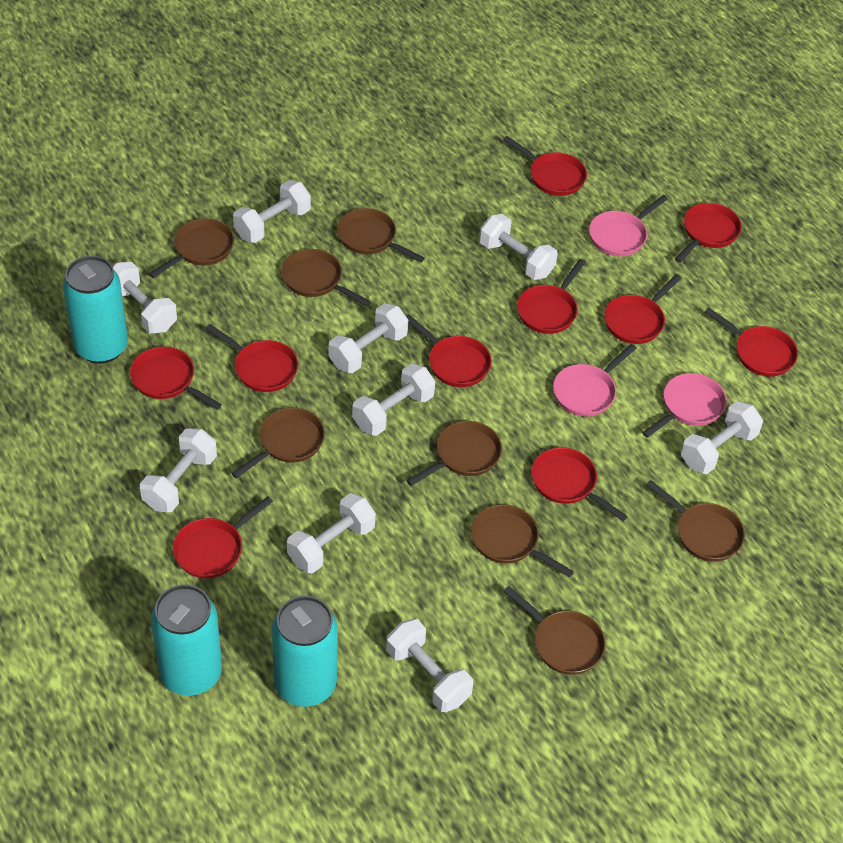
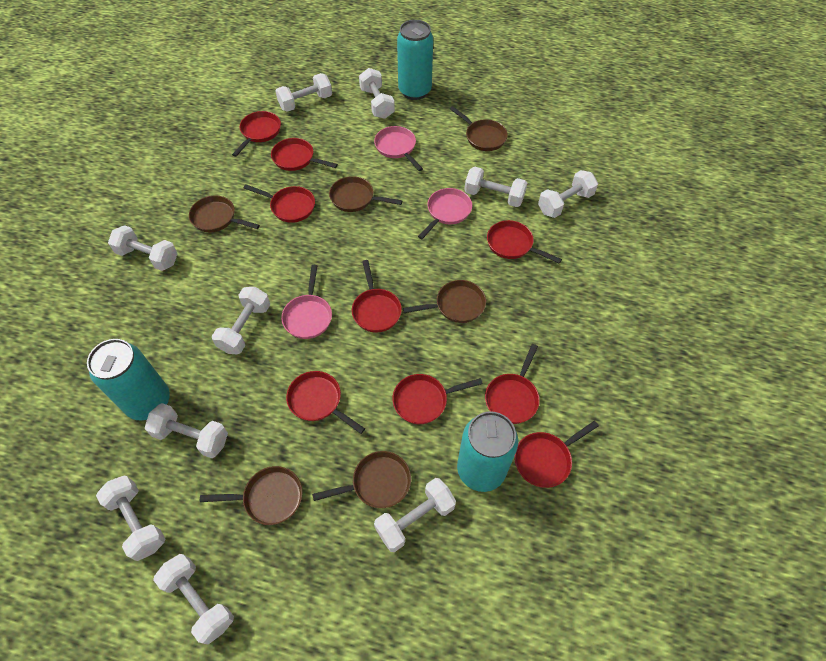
brown pan: 8 -> 6
red pan: 10 -> 9
white dumbbell: 9 -> 10

